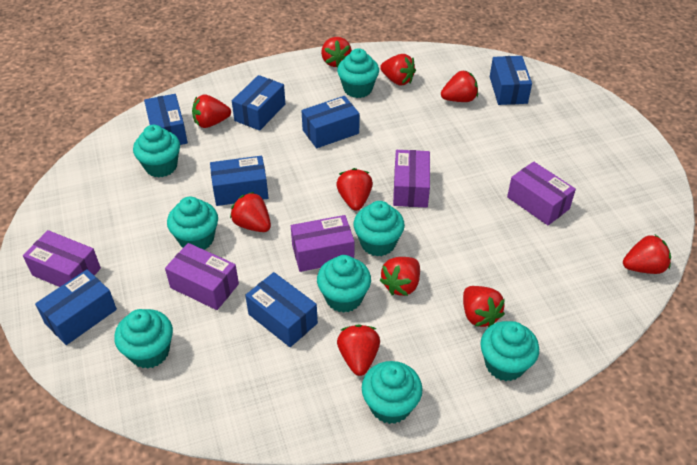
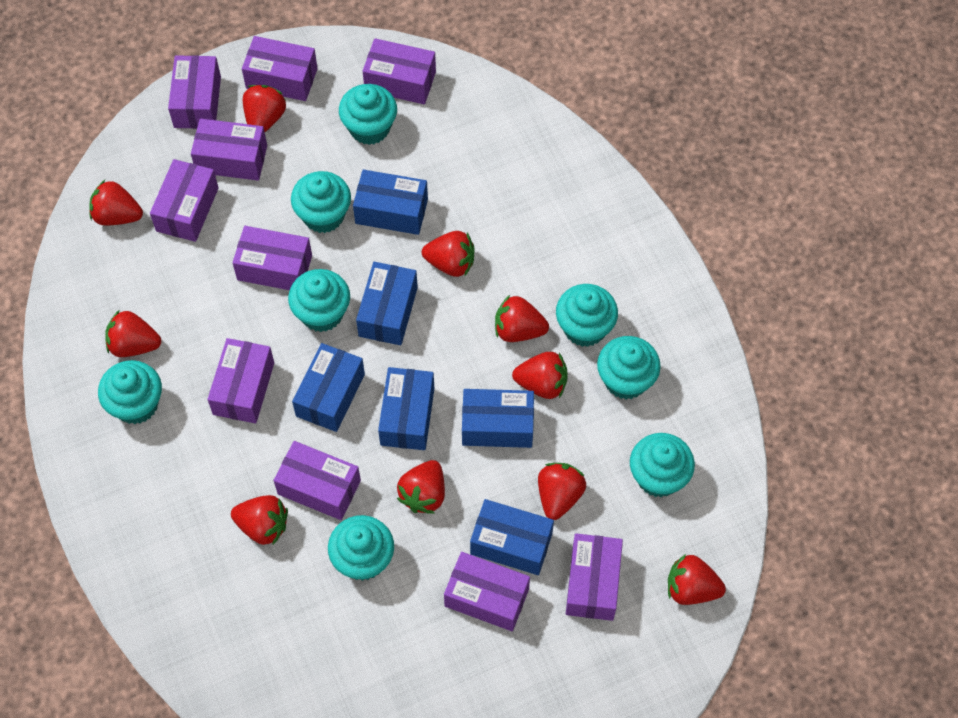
blue box: 7 -> 6
purple box: 5 -> 10

